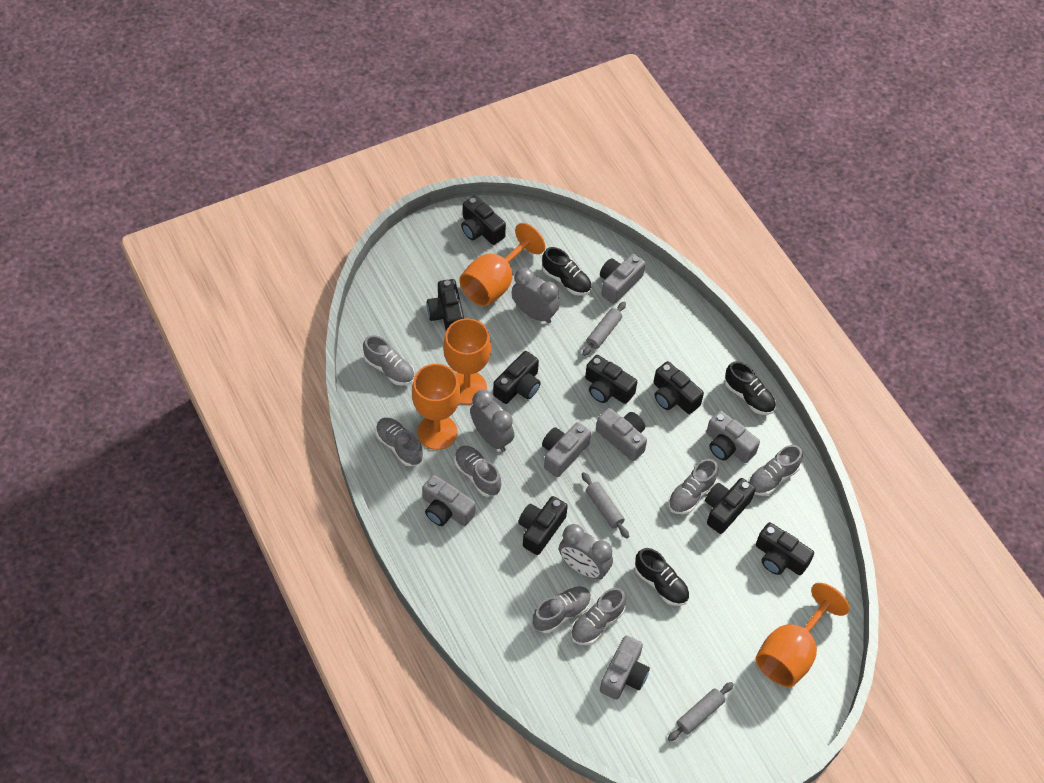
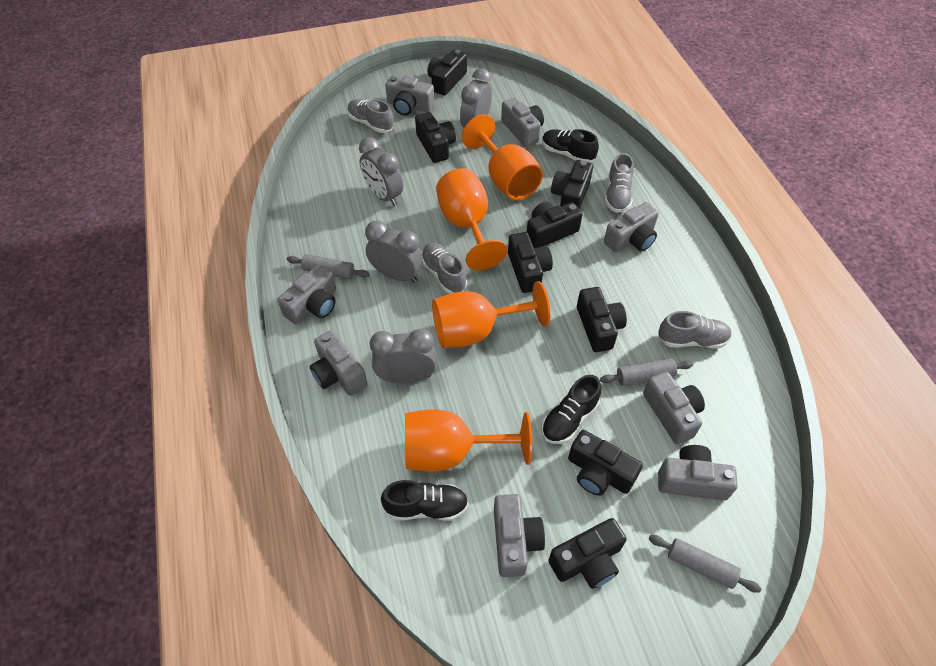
grey camera: 6 -> 8
grey clock: 3 -> 4
grey shoe: 7 -> 4

